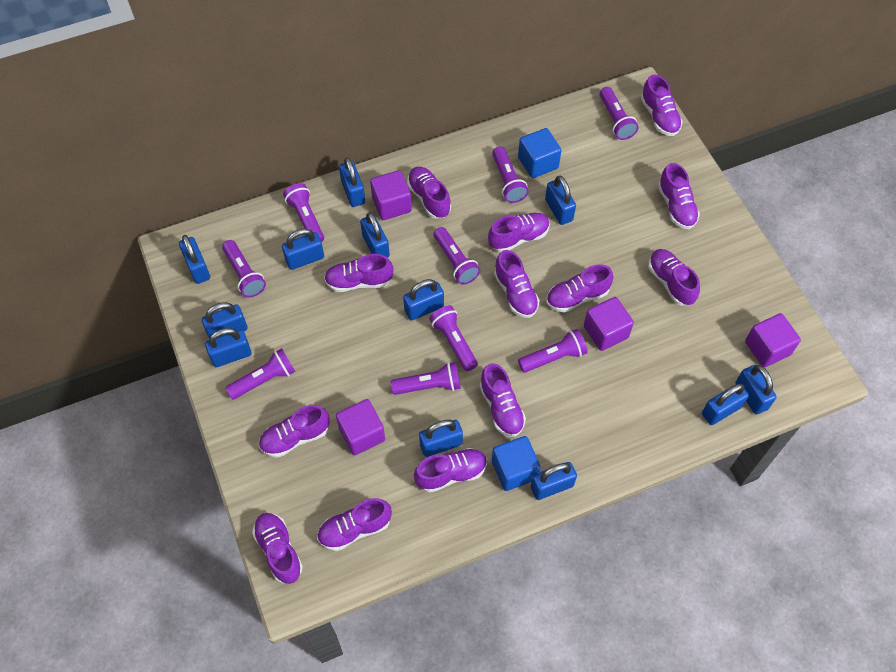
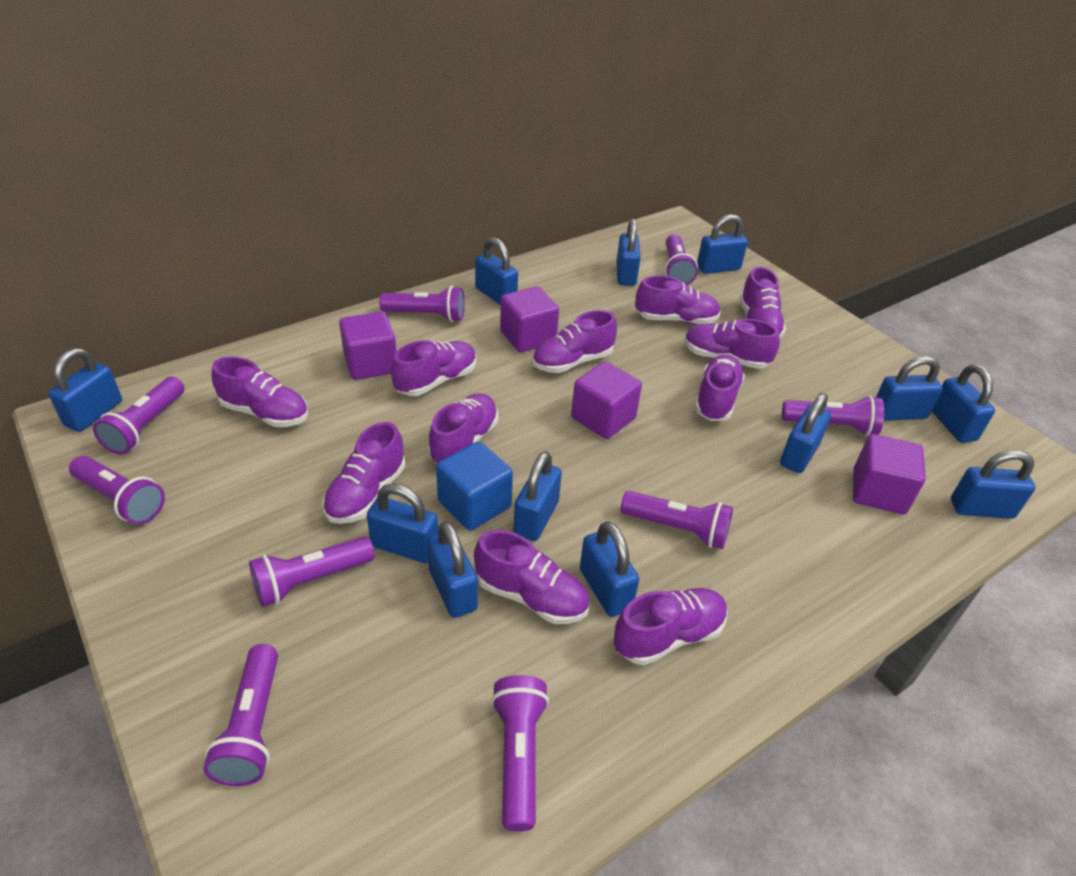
blue cube: 2 -> 1
purple shoe: 13 -> 11

